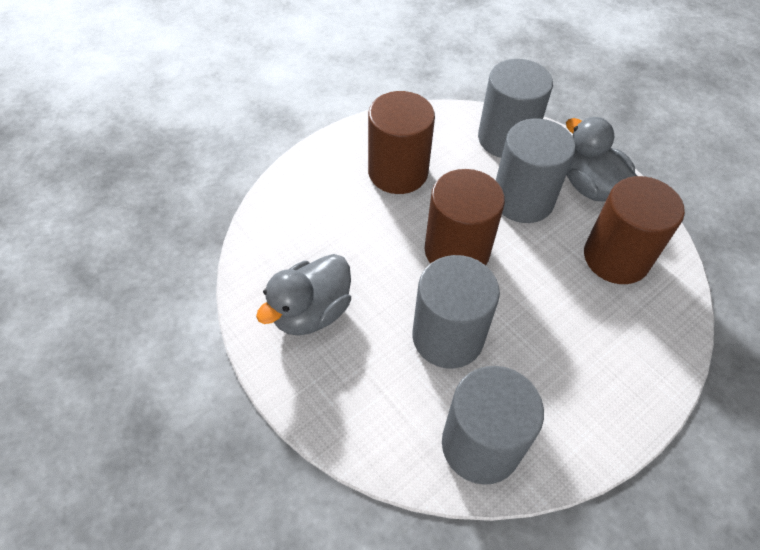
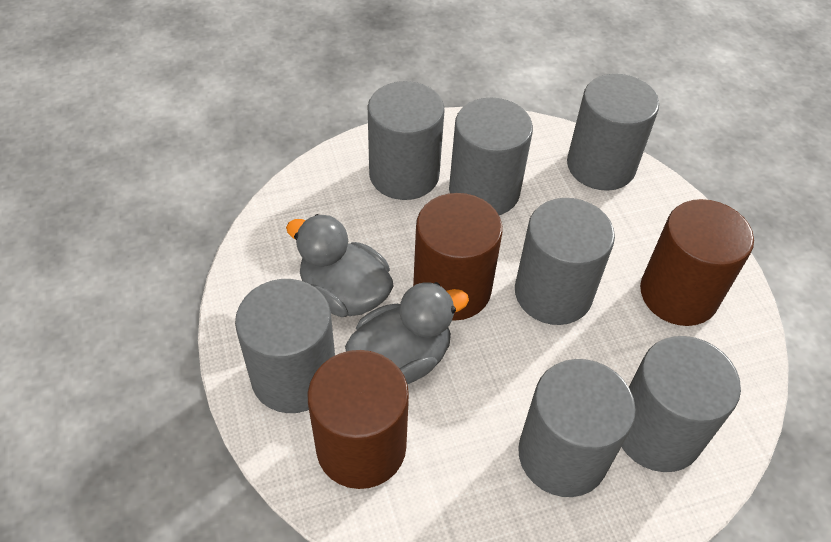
grey cylinder: 4 -> 7

